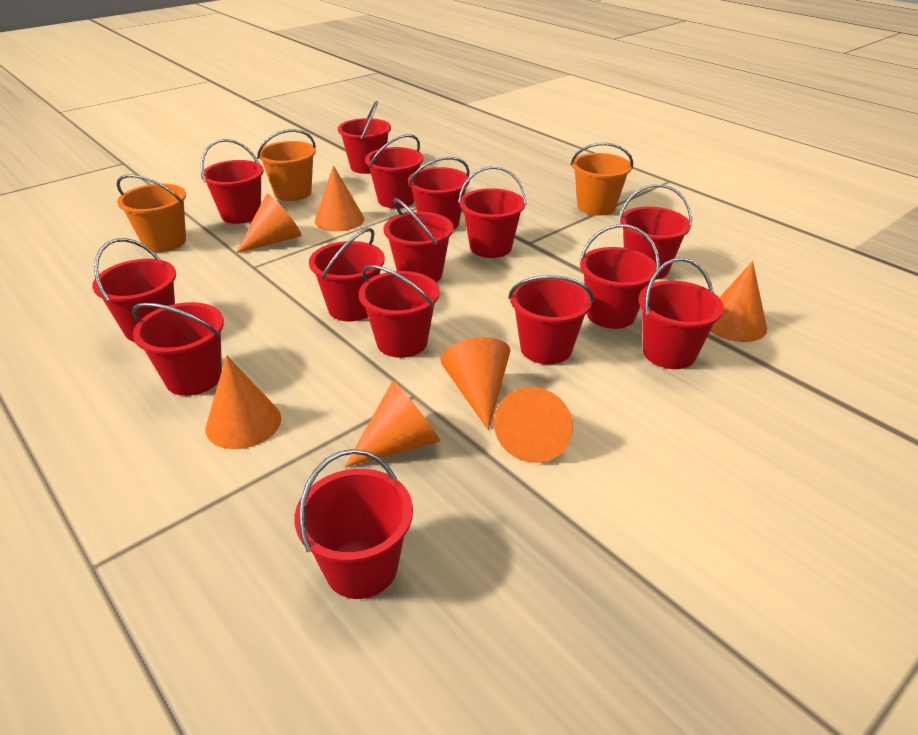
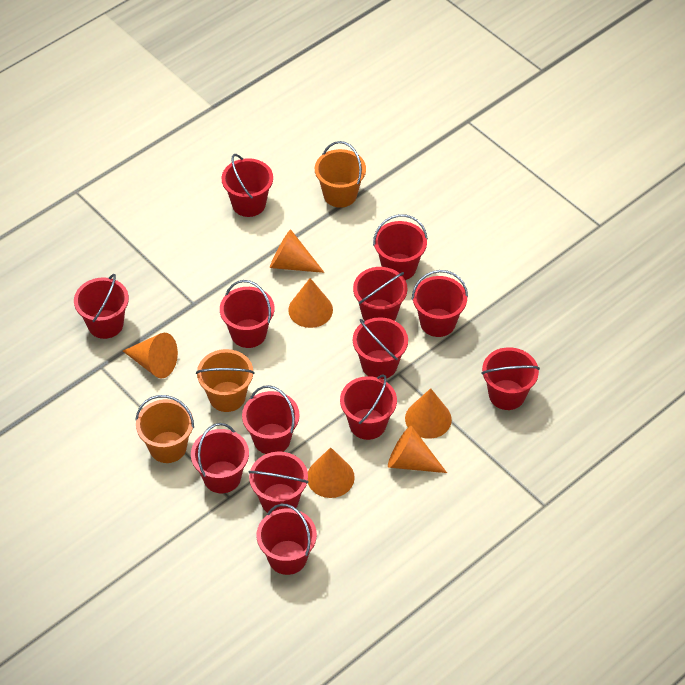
orange cone: 7 -> 6
red bucket: 15 -> 13

